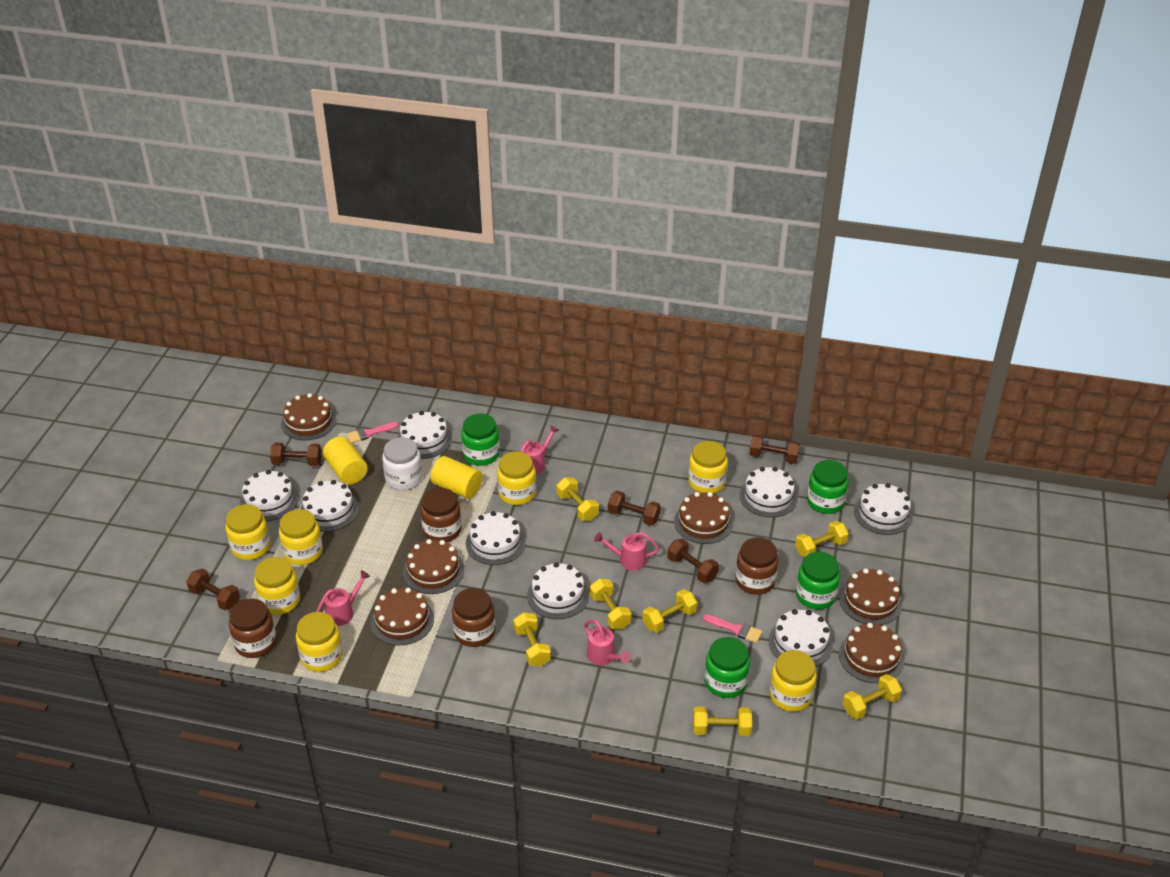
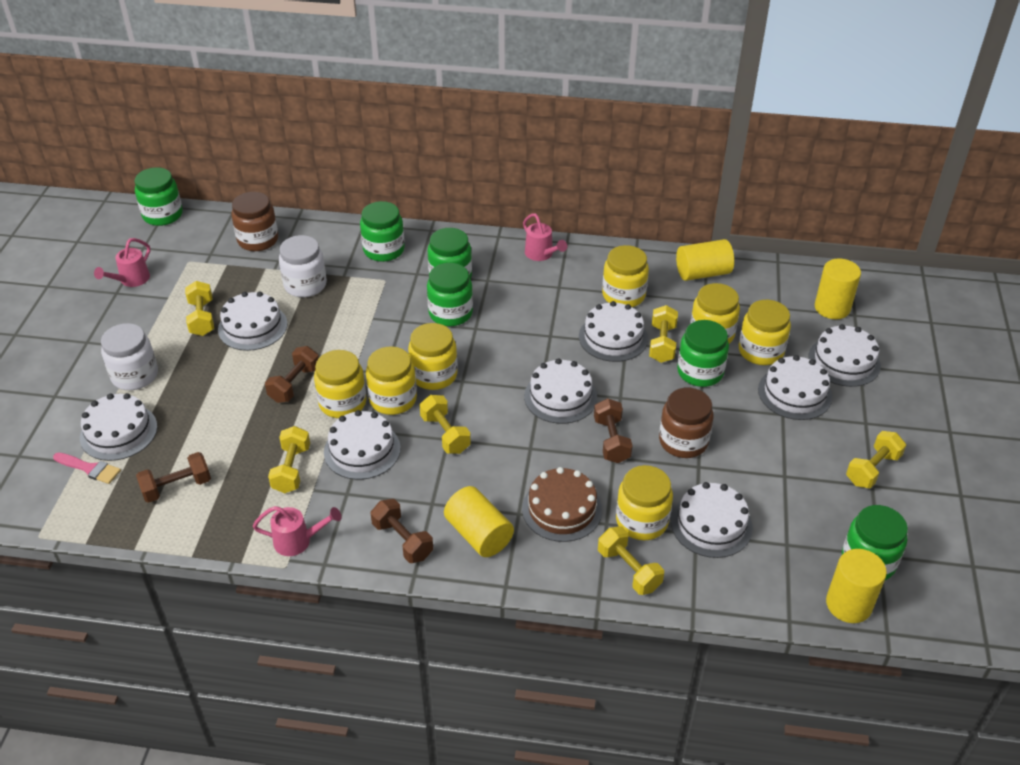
brown cake: 6 -> 1
brown dumbbell: 5 -> 4
brown jar: 4 -> 2
green jar: 4 -> 6
pink brush: 2 -> 1
pink watering can: 4 -> 3
white jar: 1 -> 2
yellow cylinder: 2 -> 4
yellow dumbbell: 7 -> 6

